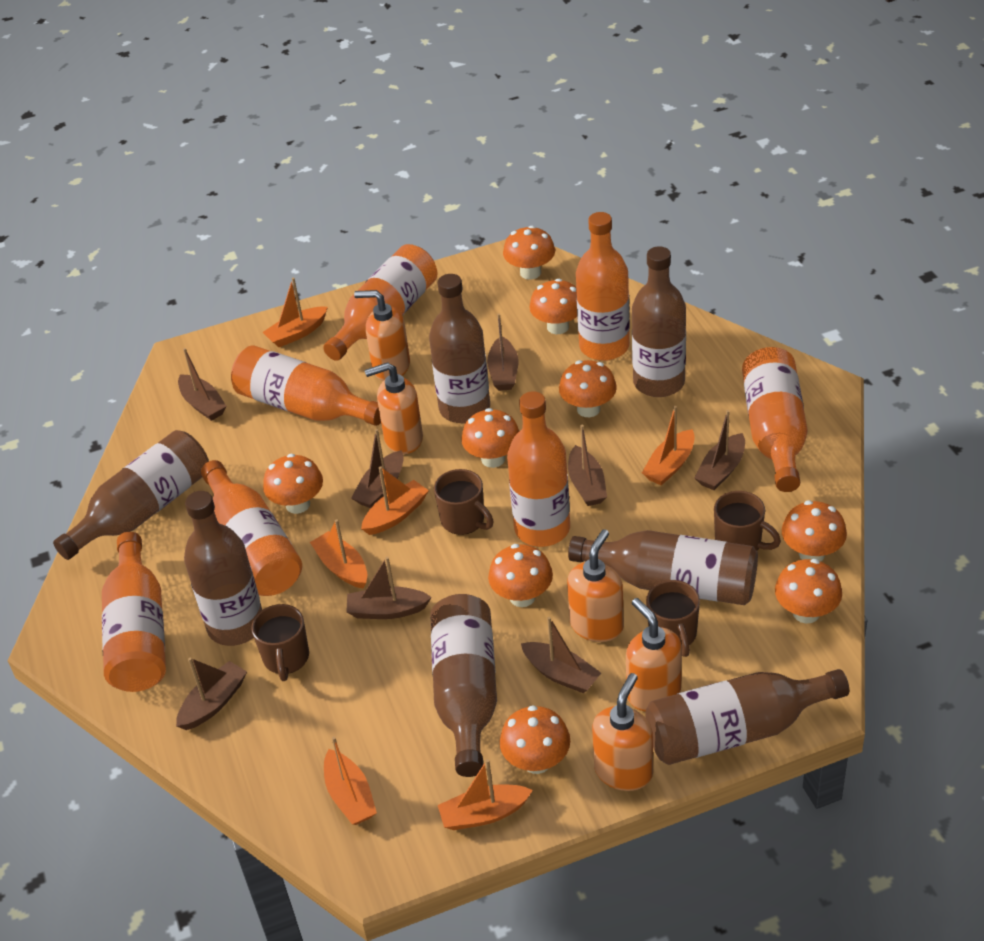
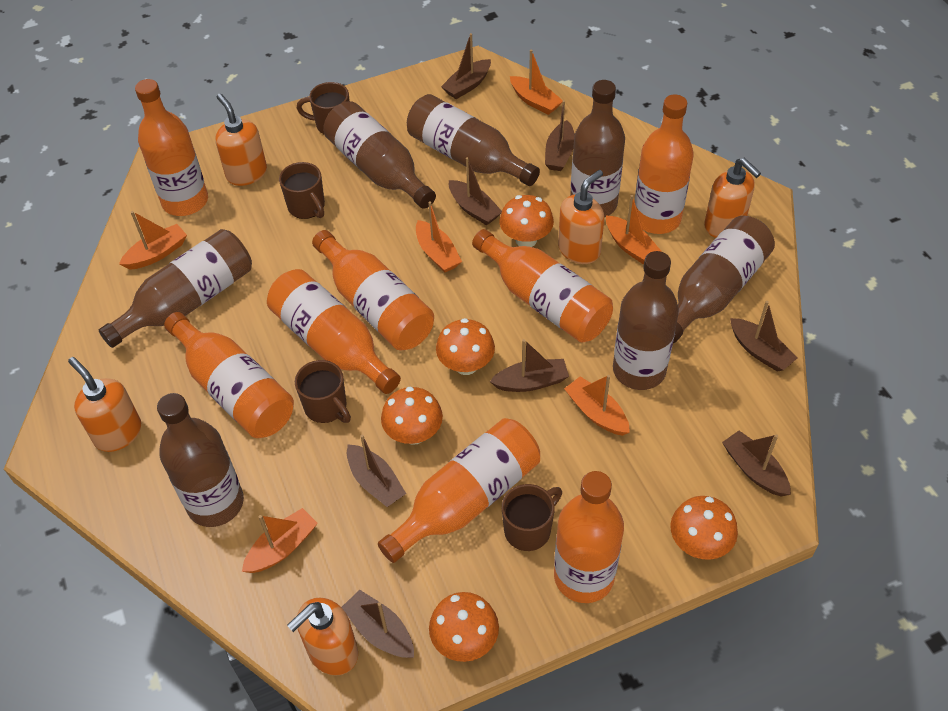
orange bottle: 7 -> 8
orange mushroom: 9 -> 5

